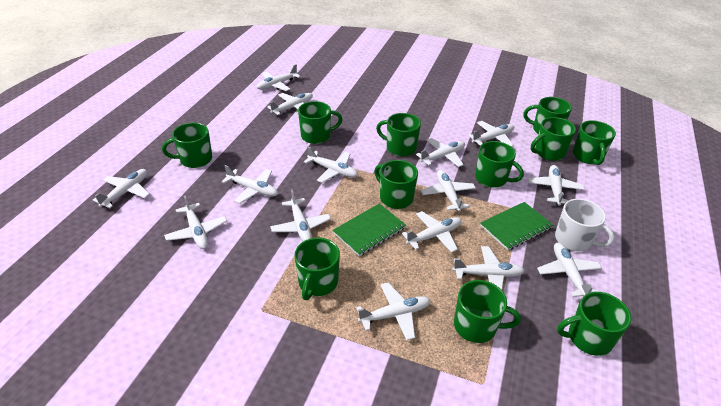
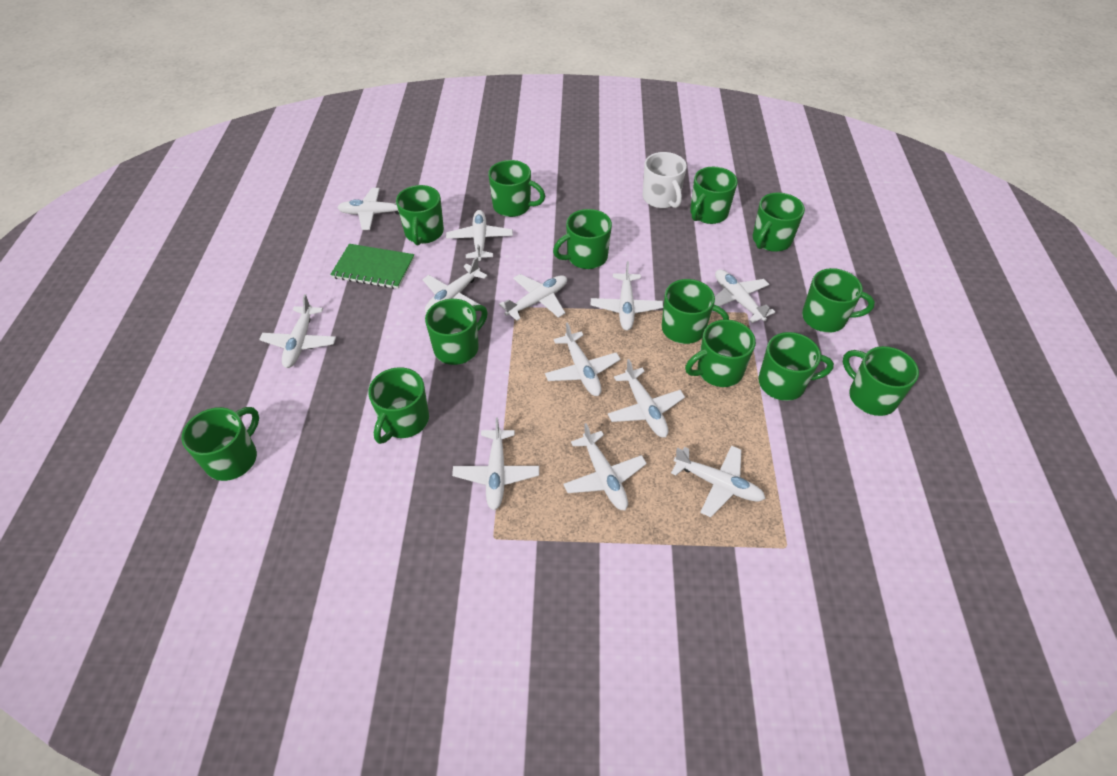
green mug: 11 -> 13
green notebook: 2 -> 1
white plane: 15 -> 12

